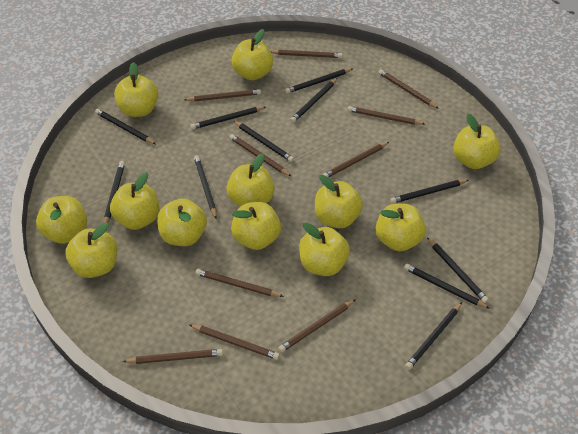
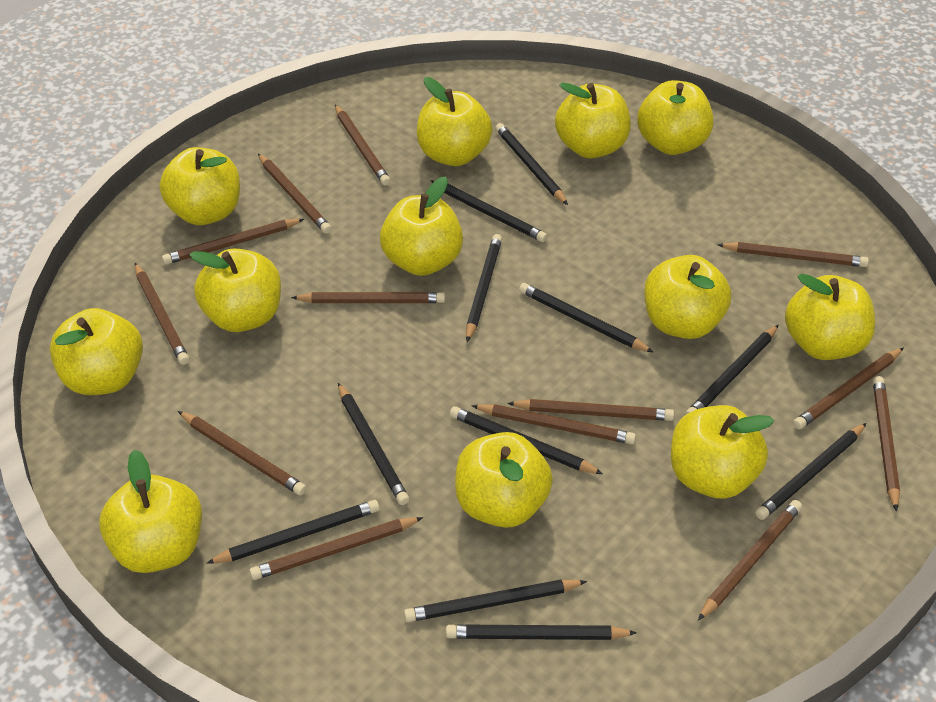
brown pencil: 10 -> 13

